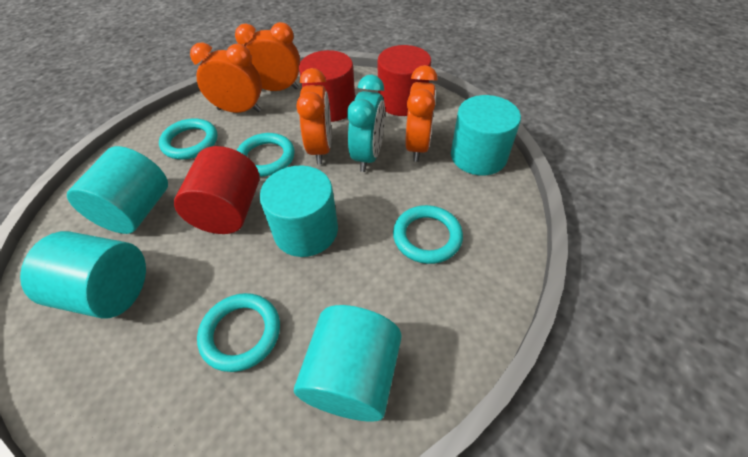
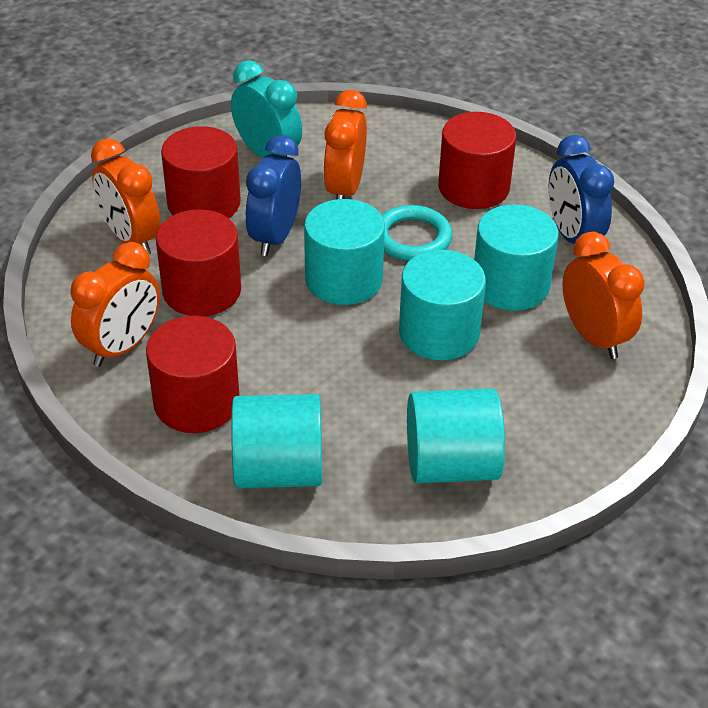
blue clock: 0 -> 2
red cylinder: 3 -> 4
turquoise ring: 4 -> 1

